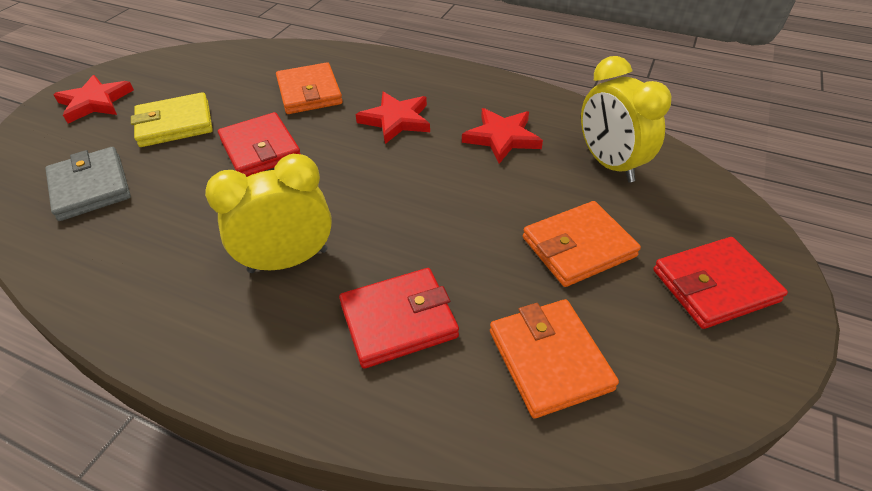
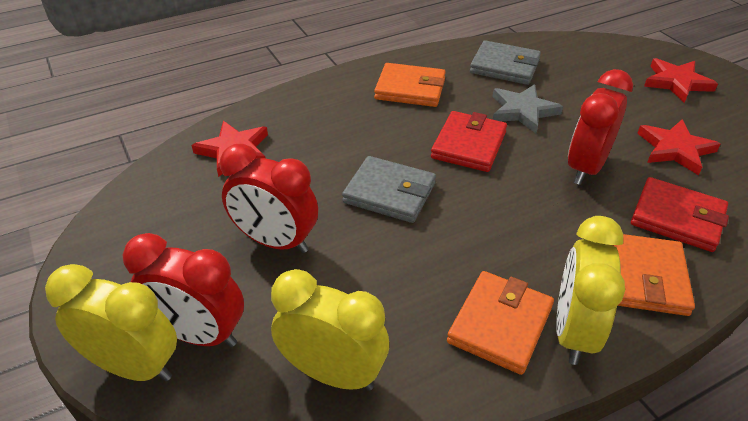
grey star: 0 -> 1
grey wallet: 1 -> 2
red clock: 0 -> 3
red wallet: 3 -> 2
yellow clock: 2 -> 3
yellow wallet: 1 -> 0

